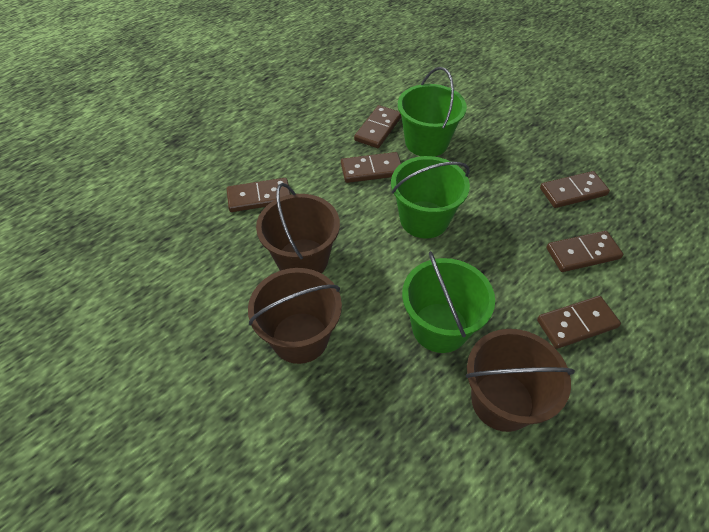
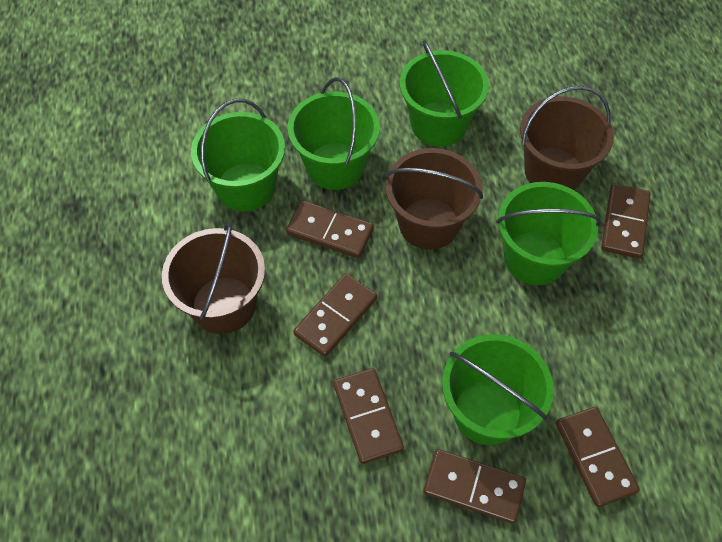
green bucket: 3 -> 5

